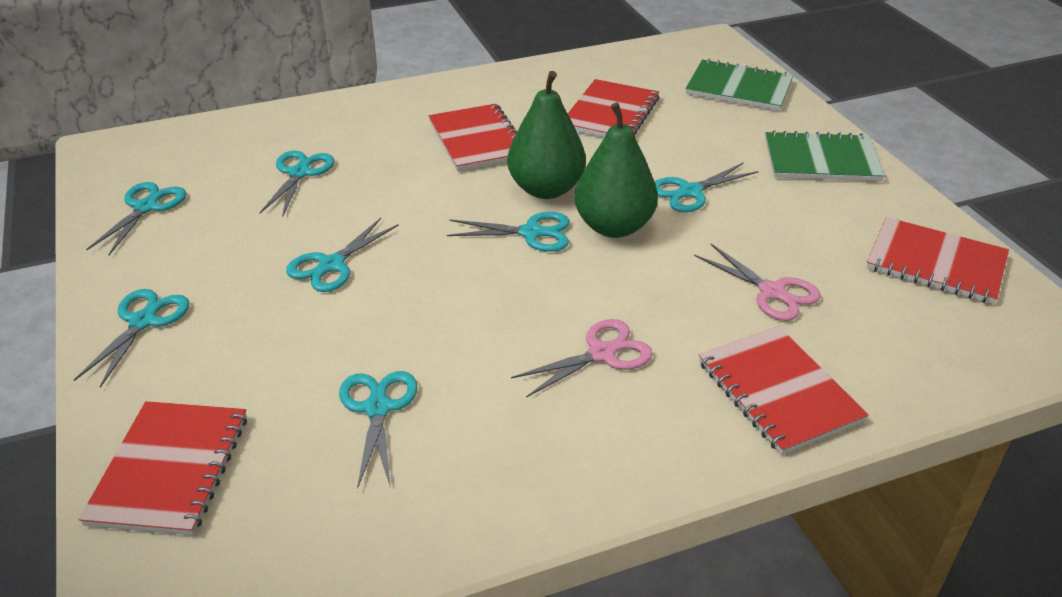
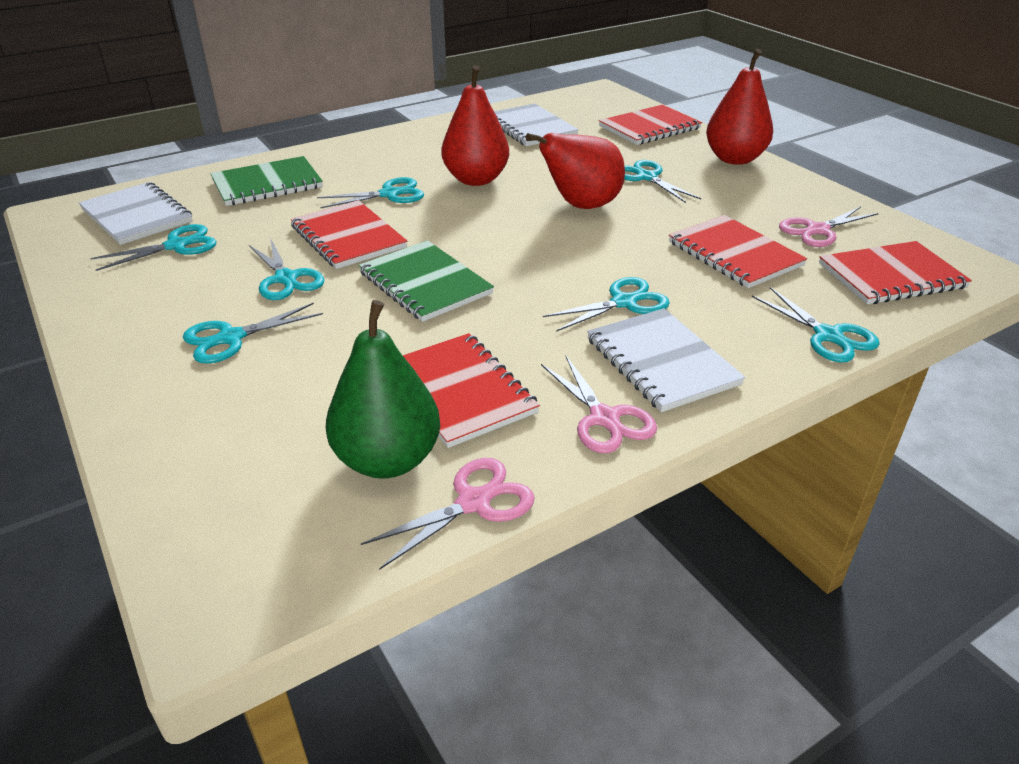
green pear: 2 -> 1
pink scissors: 2 -> 3
red pear: 0 -> 3
white notebook: 0 -> 3

